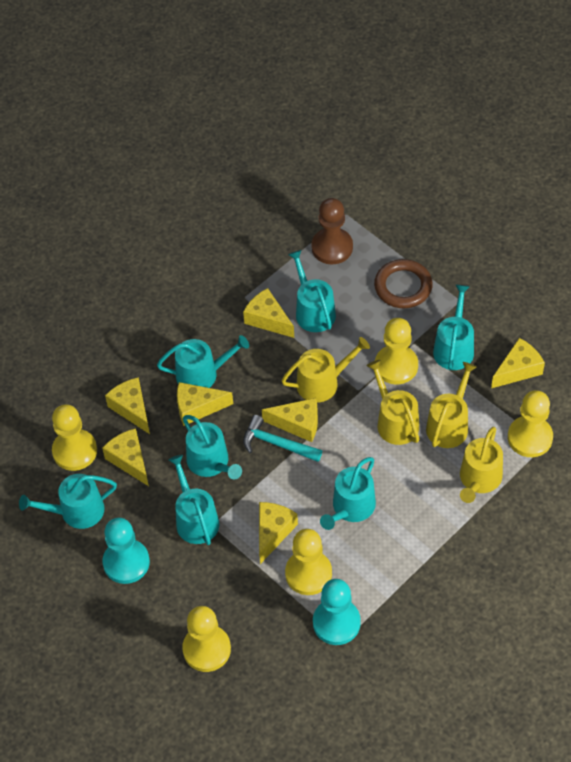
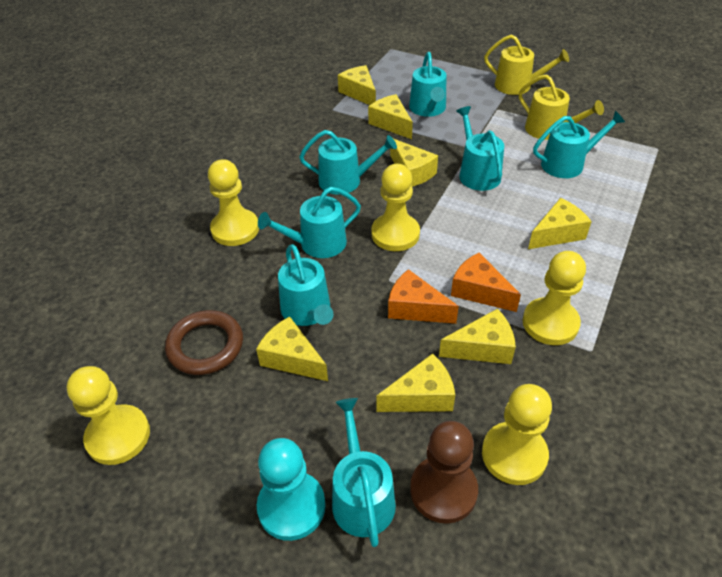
orange cheese: 0 -> 2
turquoise hammer: 1 -> 0
turquoise pawn: 2 -> 1
yellow watering can: 4 -> 2

